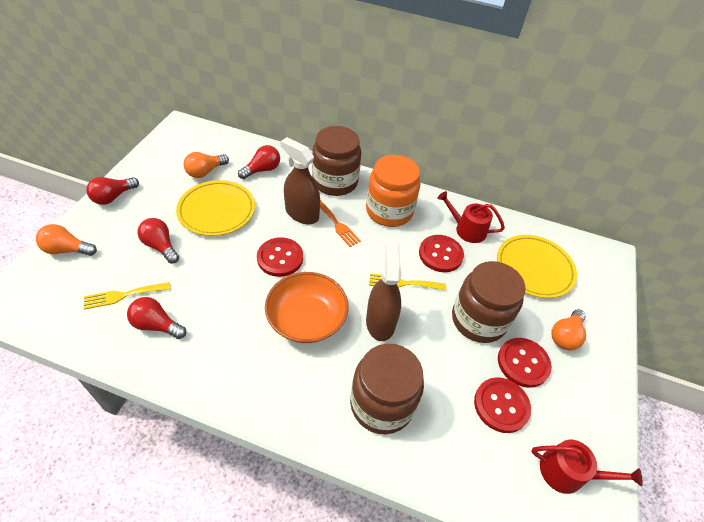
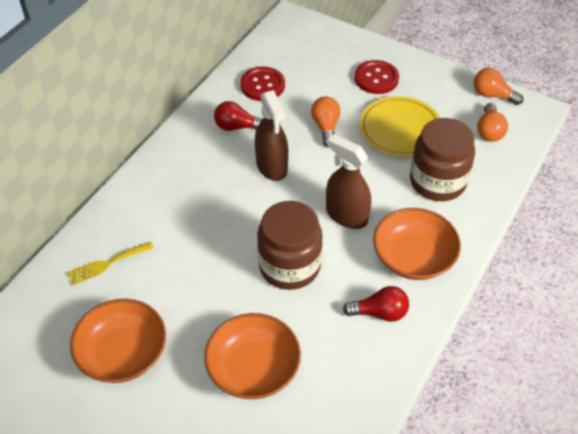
brown jar: 3 -> 2
orange bowl: 1 -> 3
orange fork: 1 -> 0
orange jar: 1 -> 0
red button: 4 -> 2
red light bulb: 4 -> 2
red watering can: 2 -> 0
yellow fork: 2 -> 1
yellow plate: 2 -> 1

